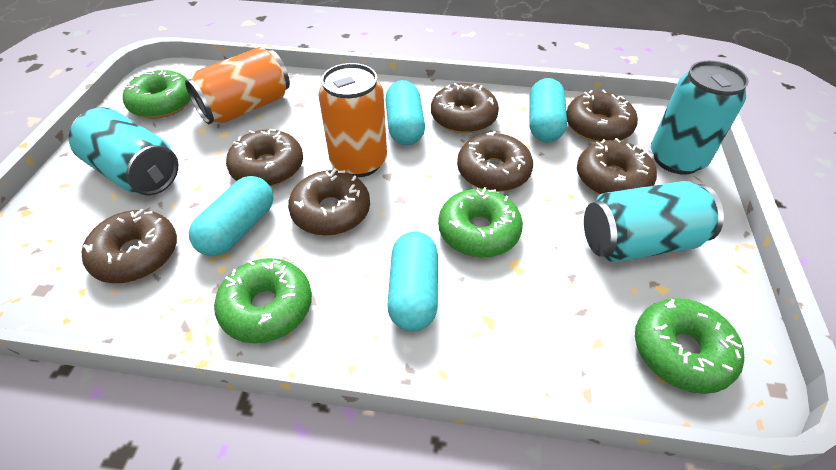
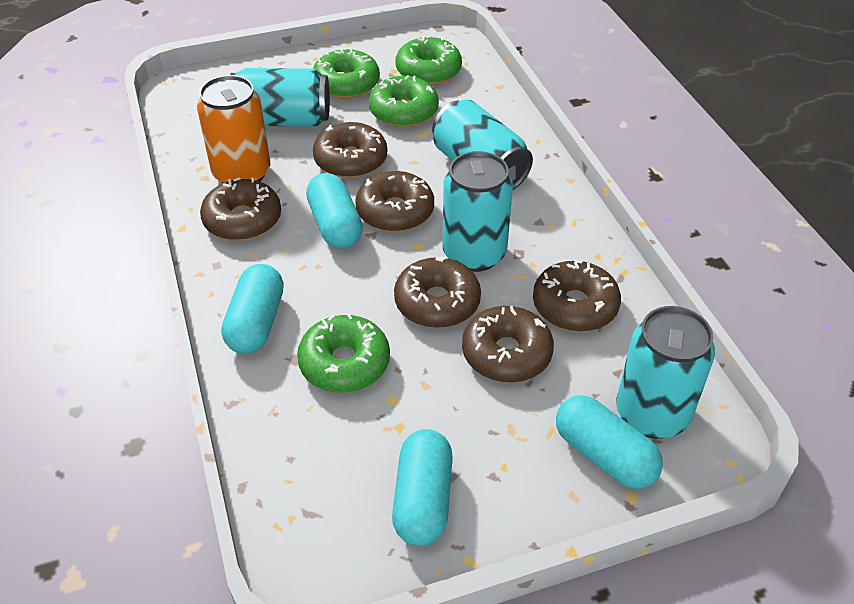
brown donut: 7 -> 6
orange can: 2 -> 1
turquoise can: 3 -> 4

